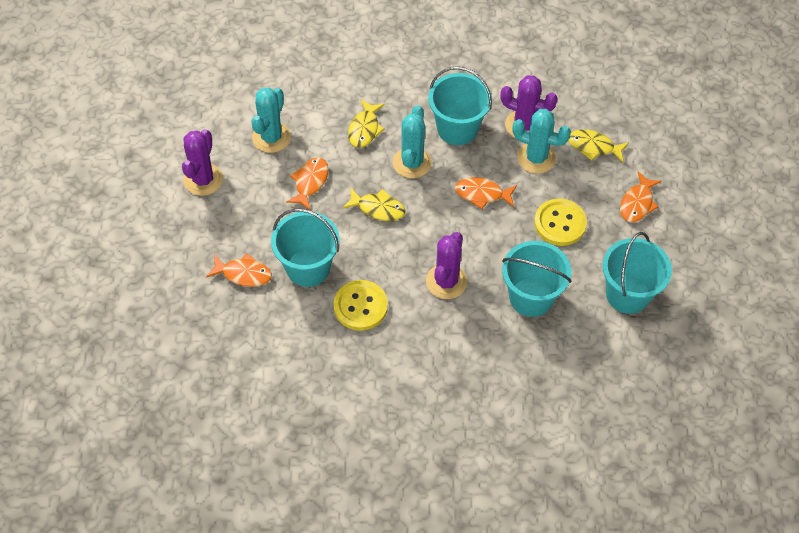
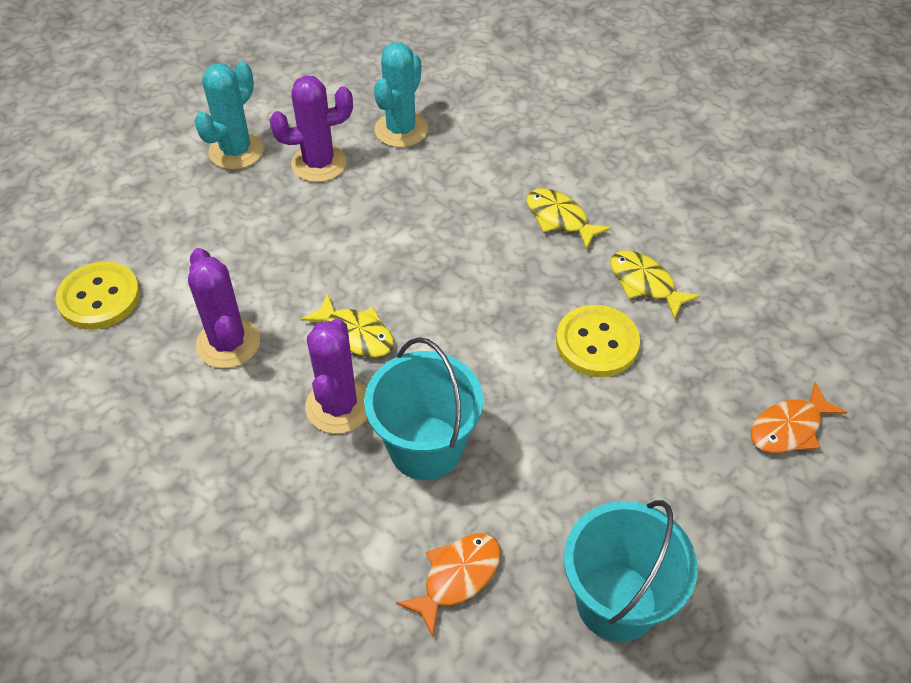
orange fish: 4 -> 2
turquoise bucket: 4 -> 2
turquoise cactus: 3 -> 2

